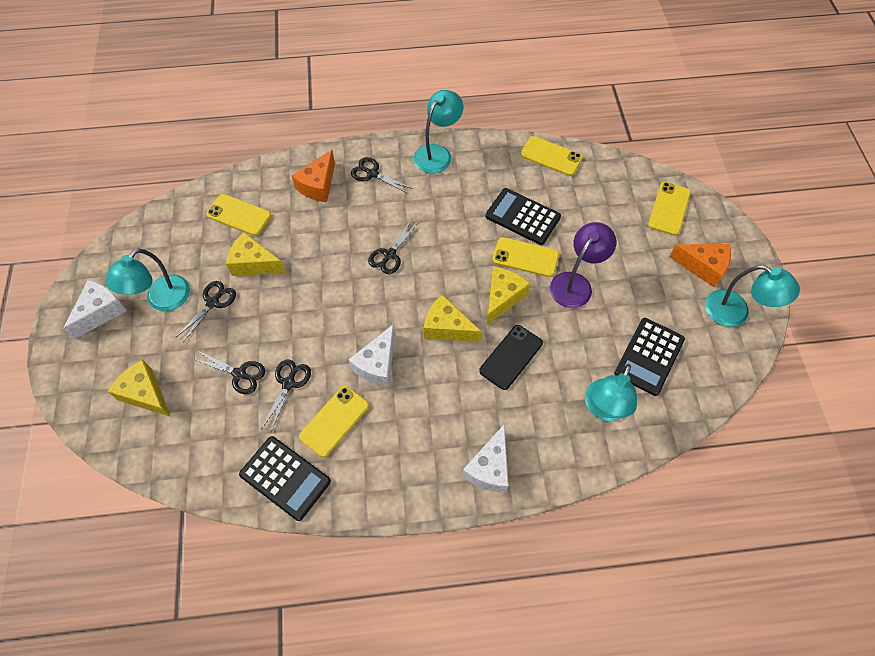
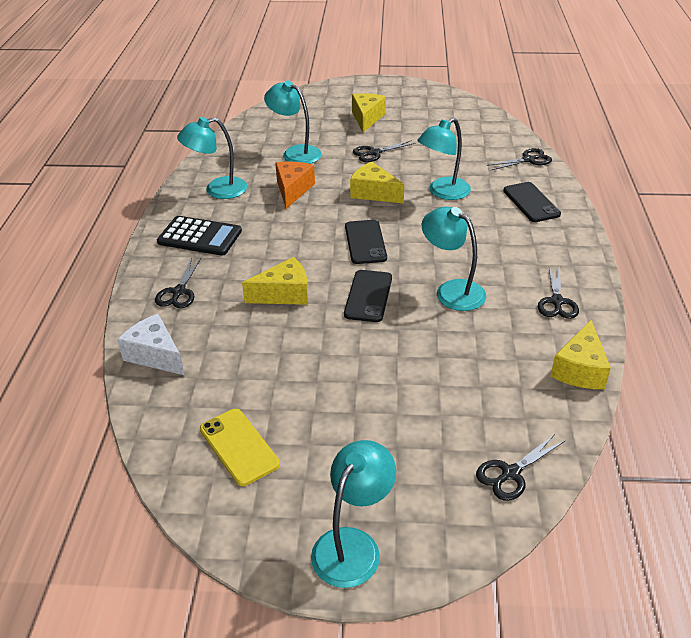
black calculator: 3 -> 1
black phone: 1 -> 3
orange cheese: 2 -> 1
purple lamp: 1 -> 0
turquoise lamp: 4 -> 5
white cheese: 3 -> 1
yellow phone: 5 -> 1

